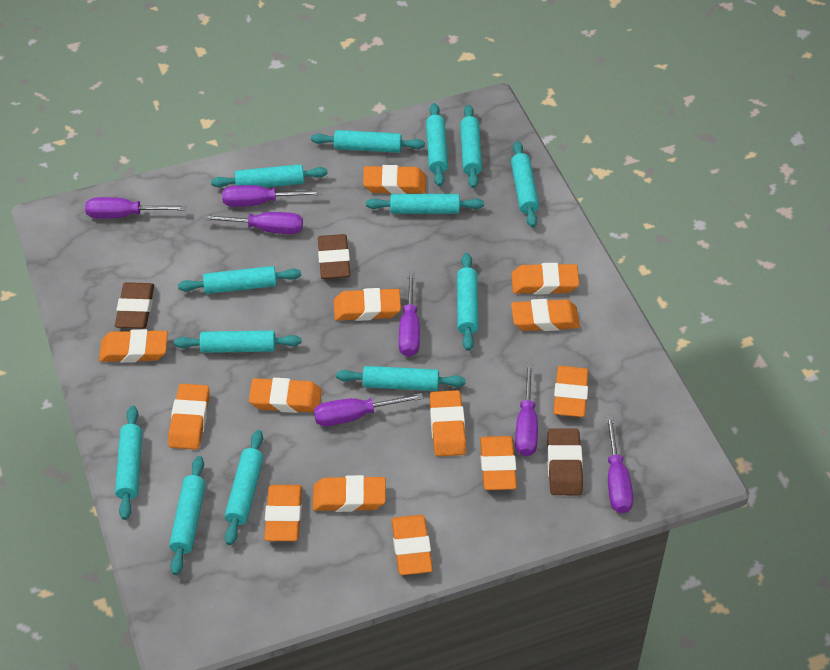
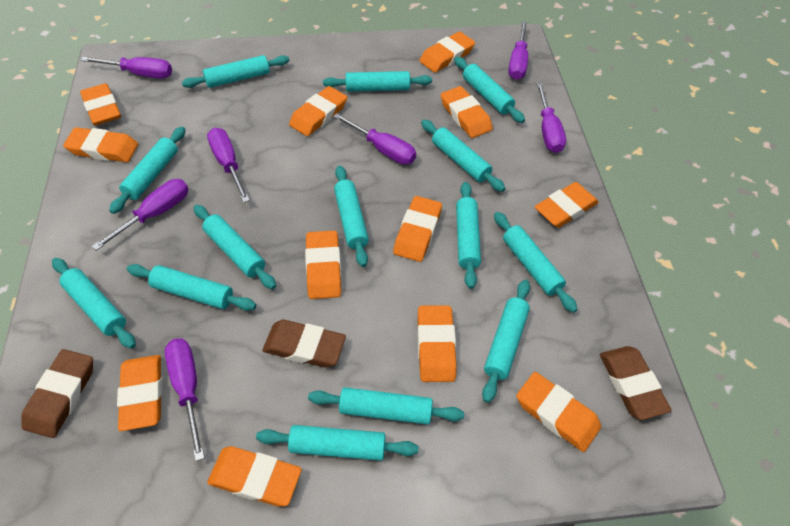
orange eraser: 13 -> 12
turquoise rolling pin: 13 -> 14

